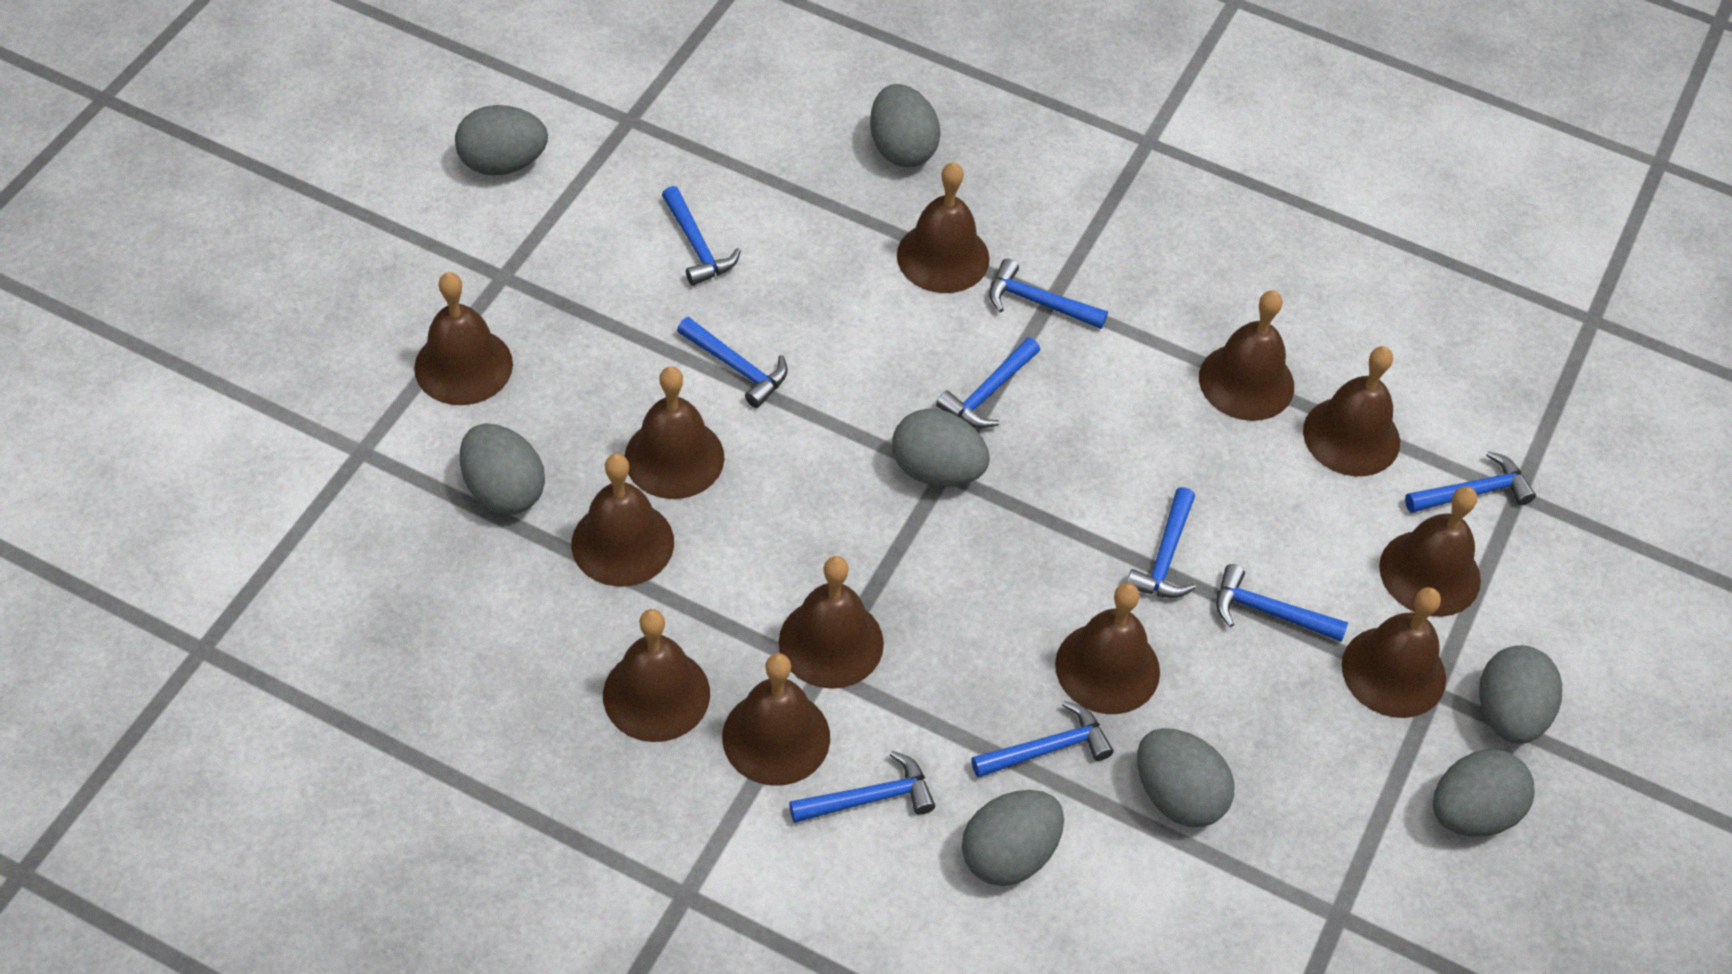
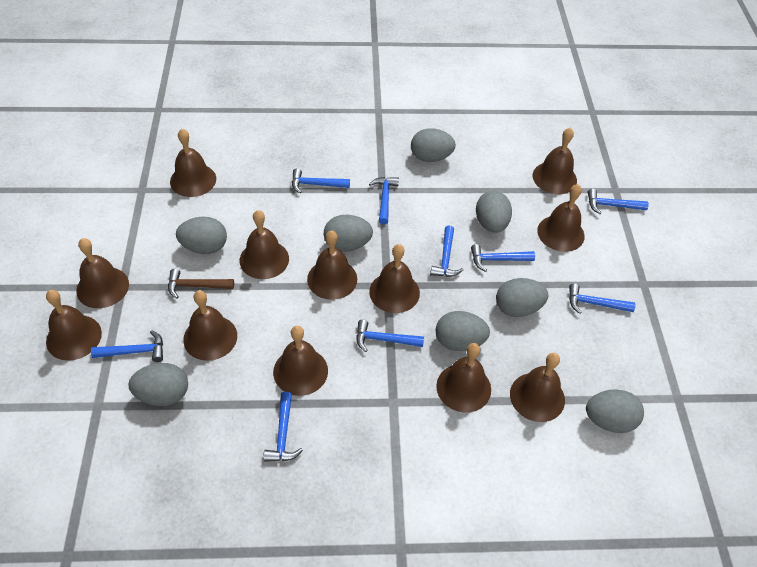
brown hammer: 0 -> 1

